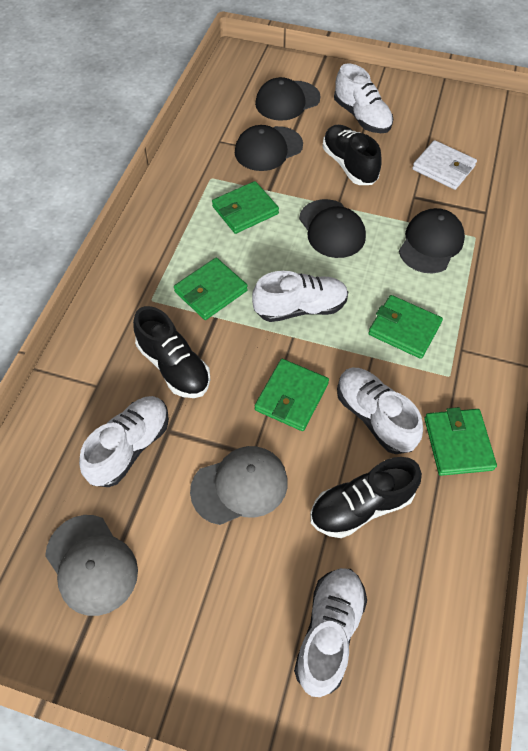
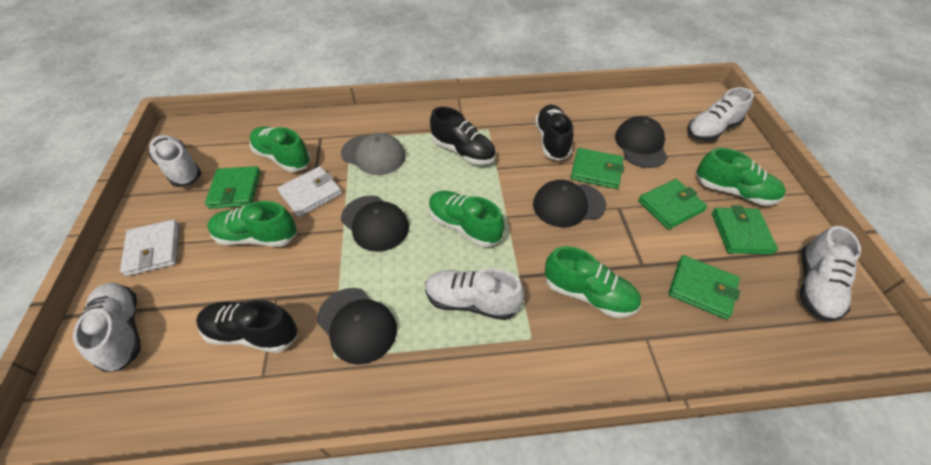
green shoe: 0 -> 5
grey cap: 2 -> 1
white wallet: 1 -> 2

